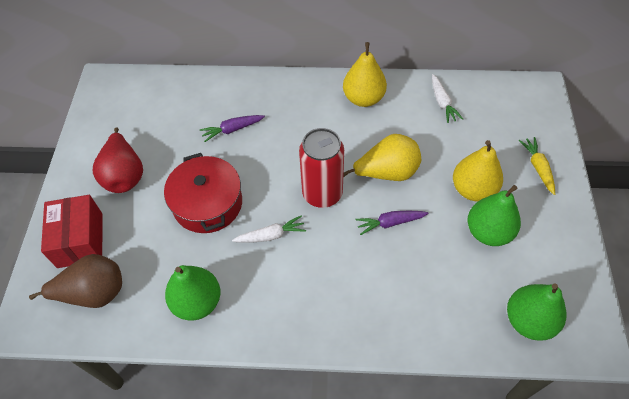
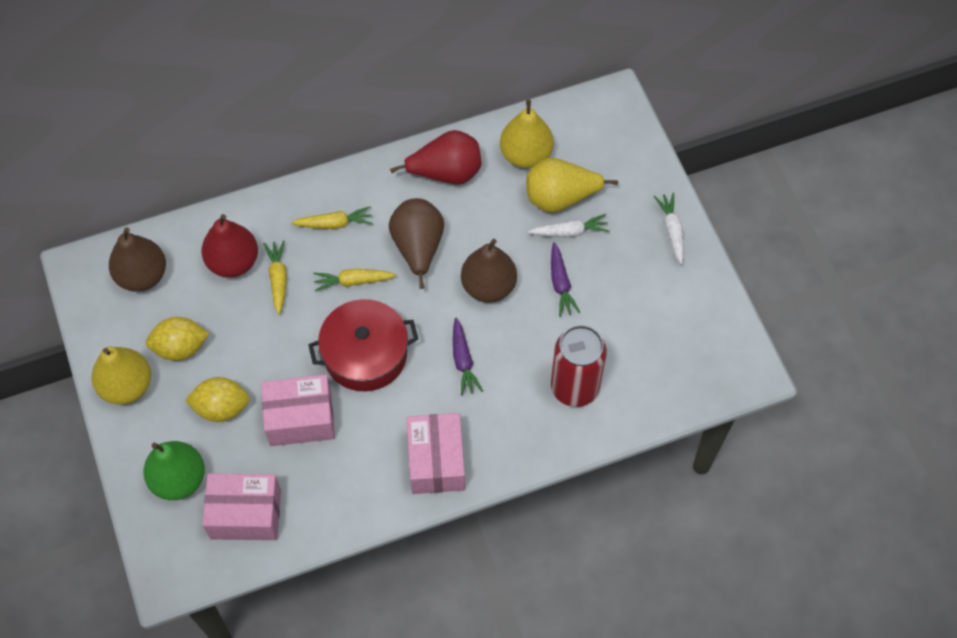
brown pear: 1 -> 3
green pear: 3 -> 1
pink box: 0 -> 3
red box: 1 -> 0
red pear: 1 -> 2
yellow carrot: 1 -> 3
yellow lemon: 0 -> 2

